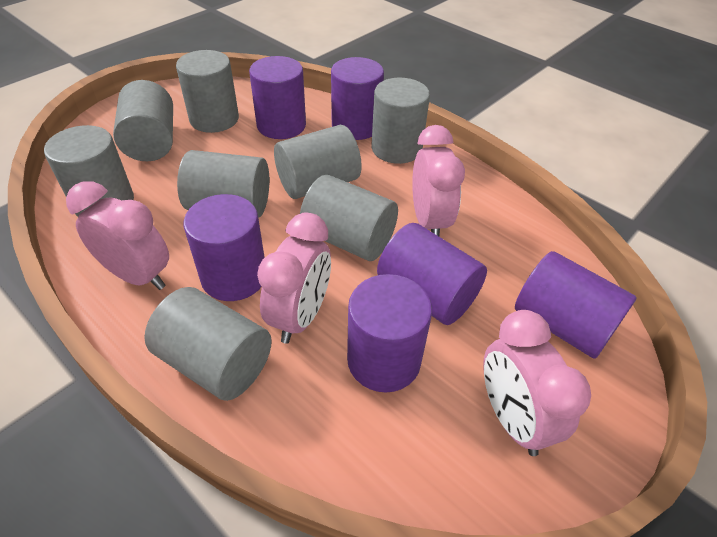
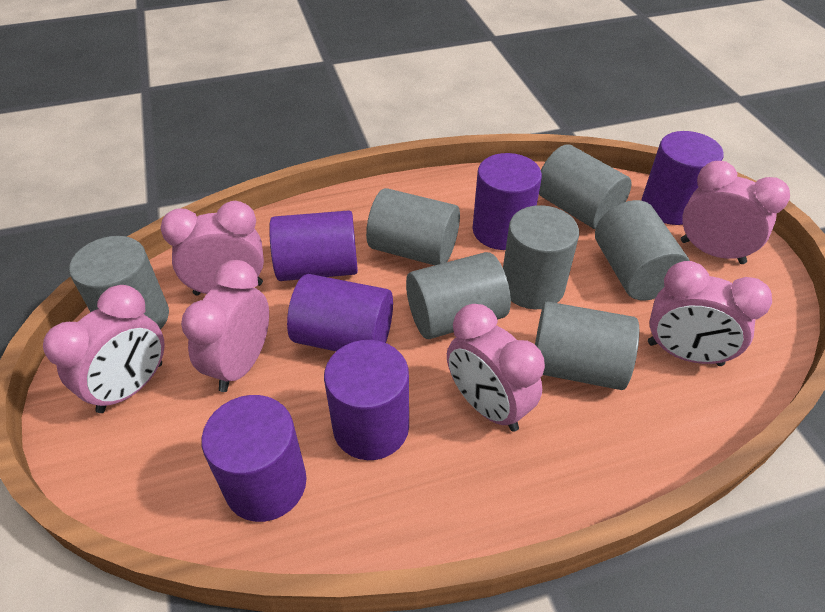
grey cylinder: 8 -> 7
pink clock: 4 -> 6

